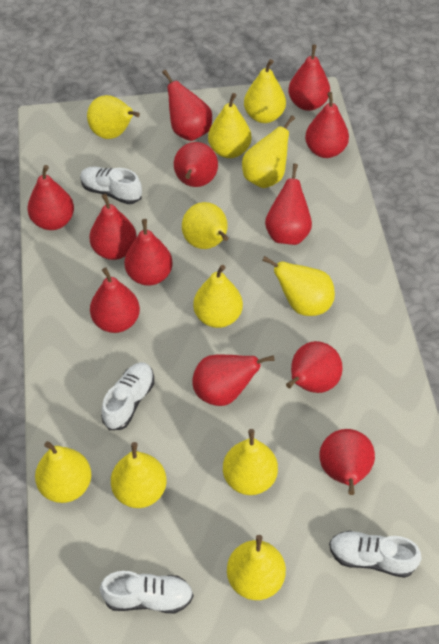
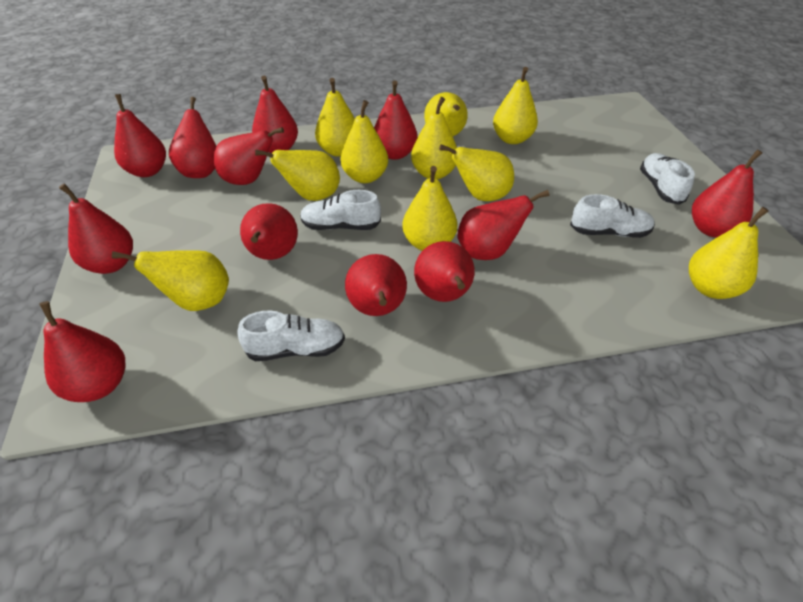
yellow pear: 11 -> 10

